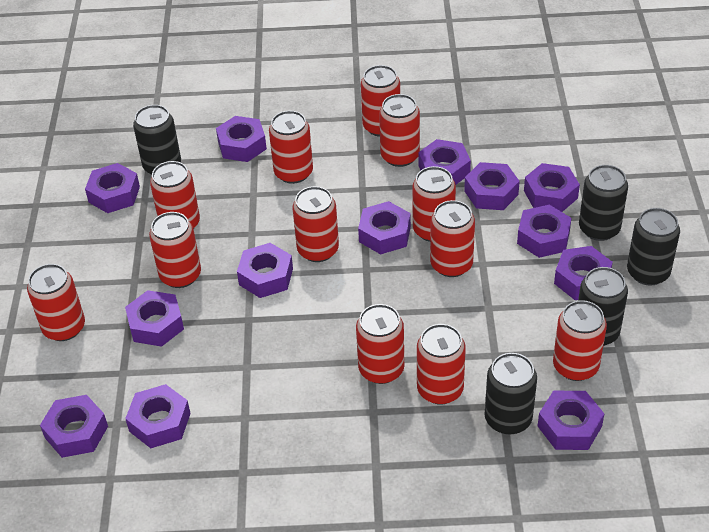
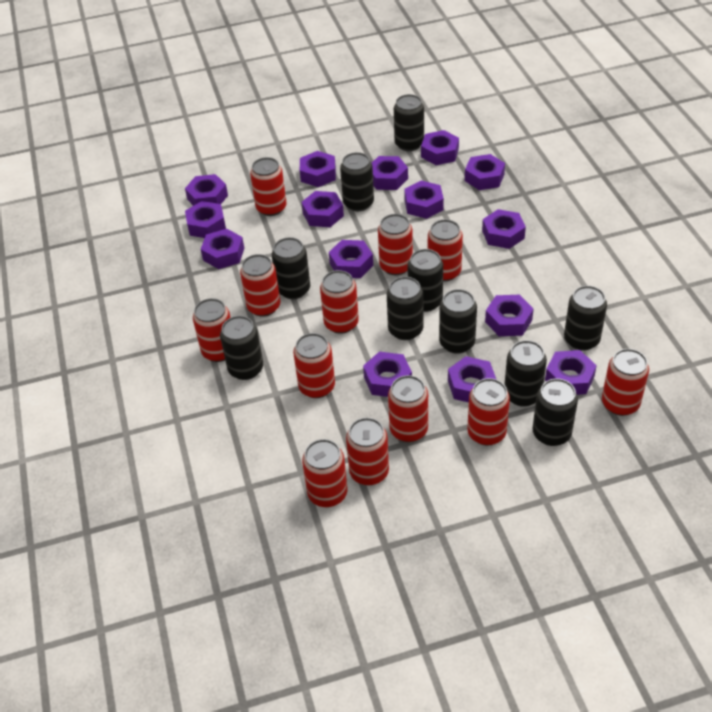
black can: 5 -> 10
purple nut: 13 -> 15

